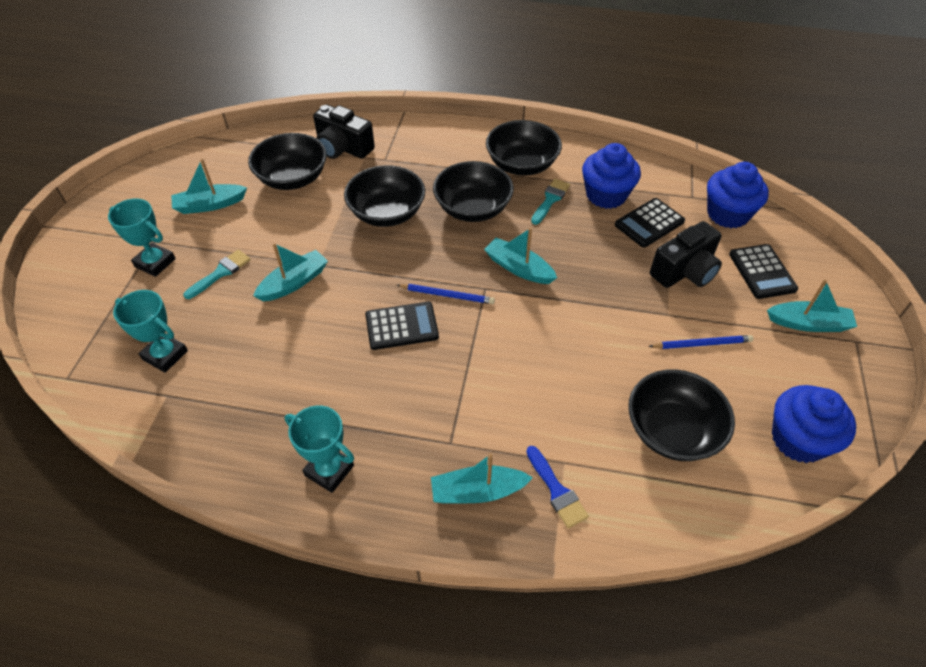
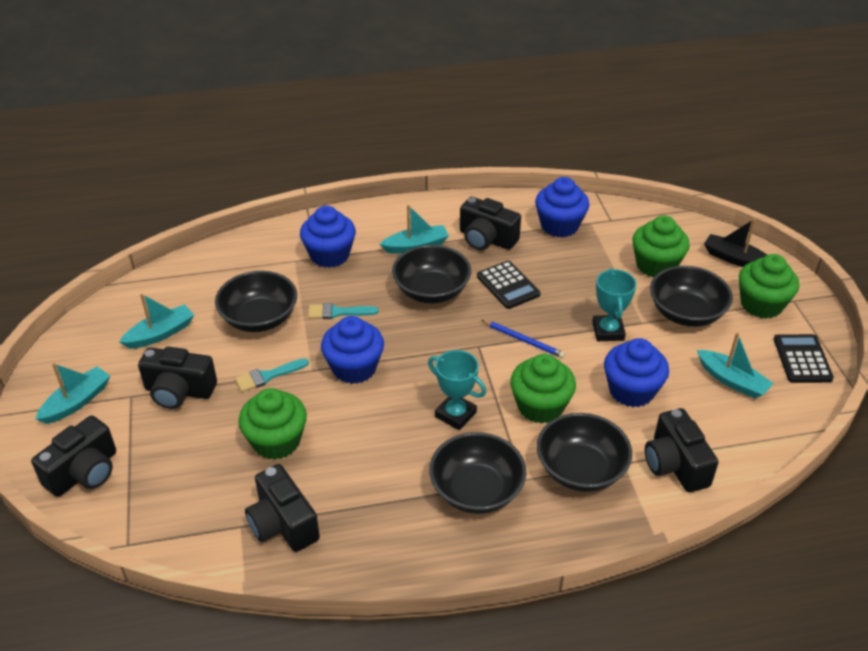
black boat: 0 -> 1
black calculator: 3 -> 2
black camera: 2 -> 5
blue brush: 1 -> 0
blue cupcake: 3 -> 4
blue pencil: 2 -> 1
green cupcake: 0 -> 4
turquoise boat: 5 -> 4
turquoise trophy: 3 -> 2

